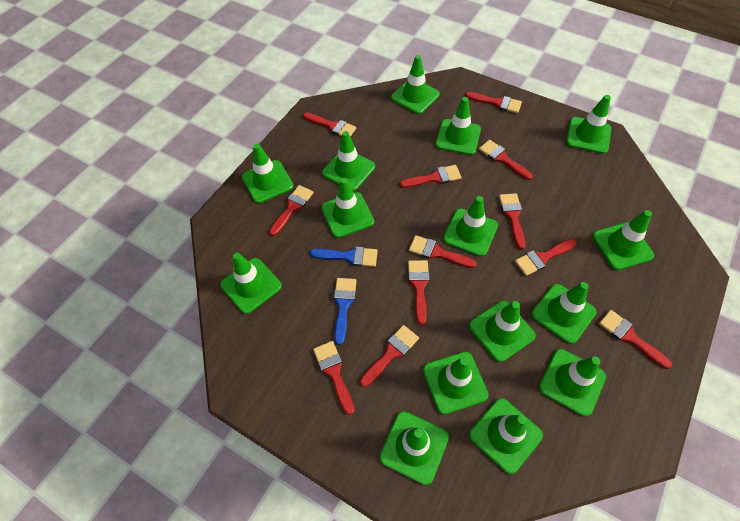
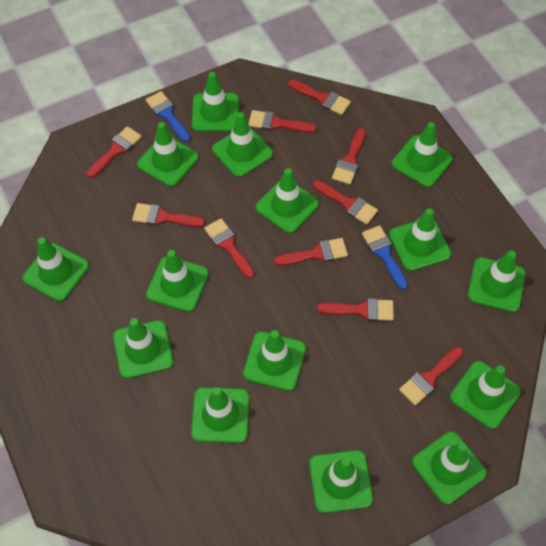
red brush: 12 -> 10

